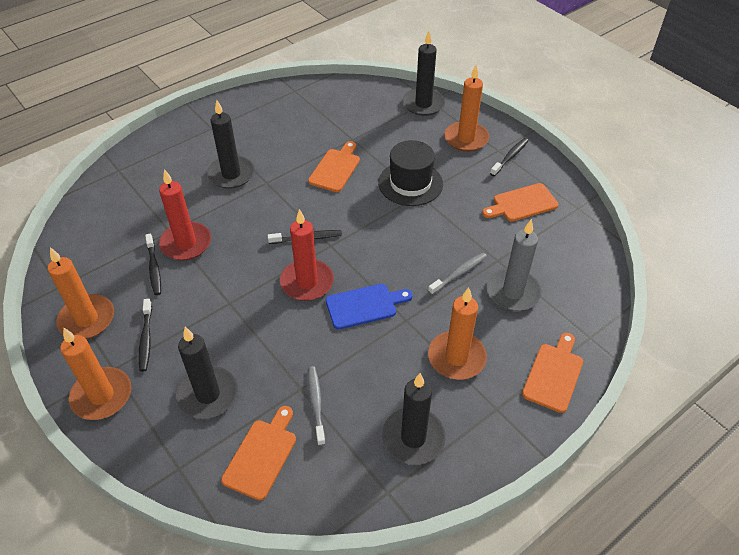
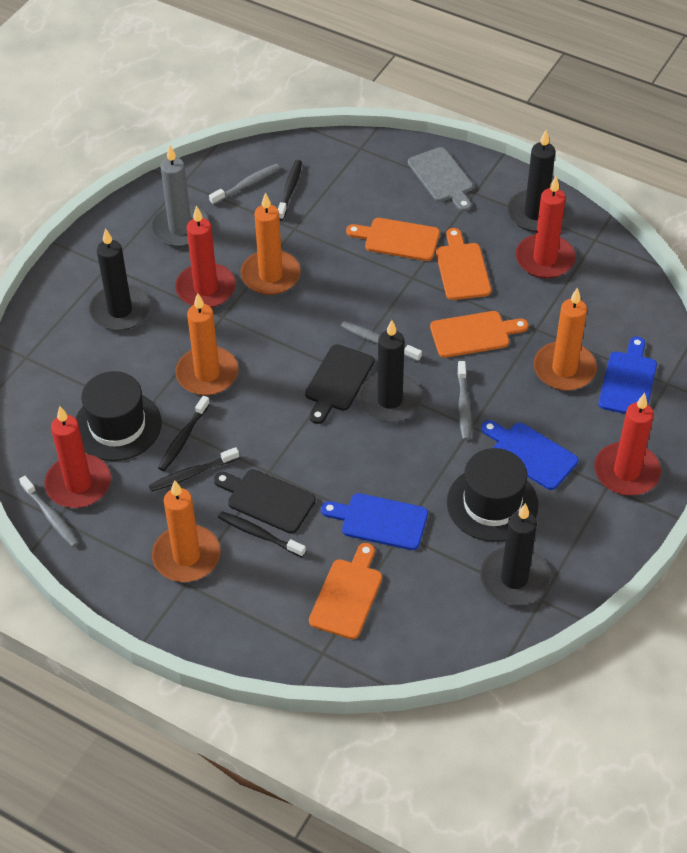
black cutting board: 0 -> 2
black hat: 1 -> 2
blue cutting board: 1 -> 3
grey cutting board: 0 -> 1
grey toothbrush: 2 -> 4
red candle: 2 -> 4

